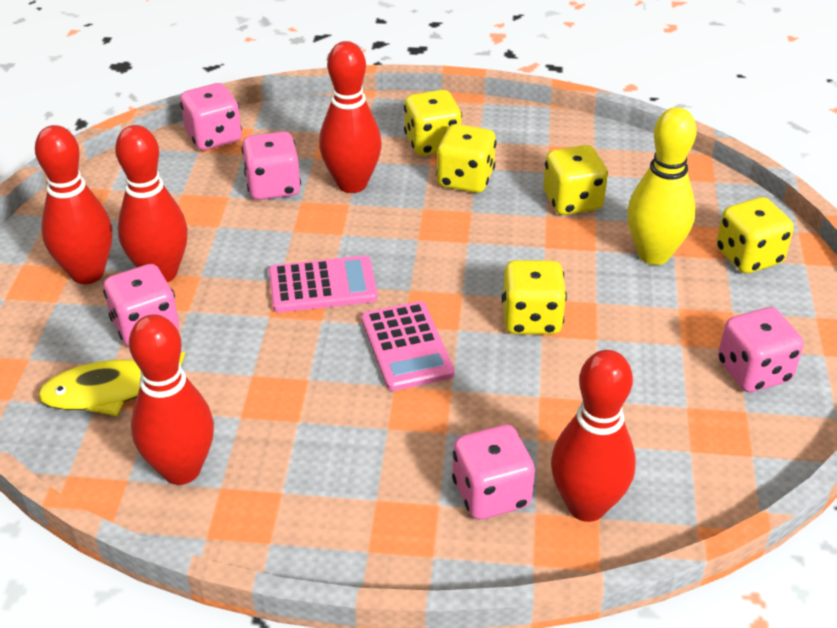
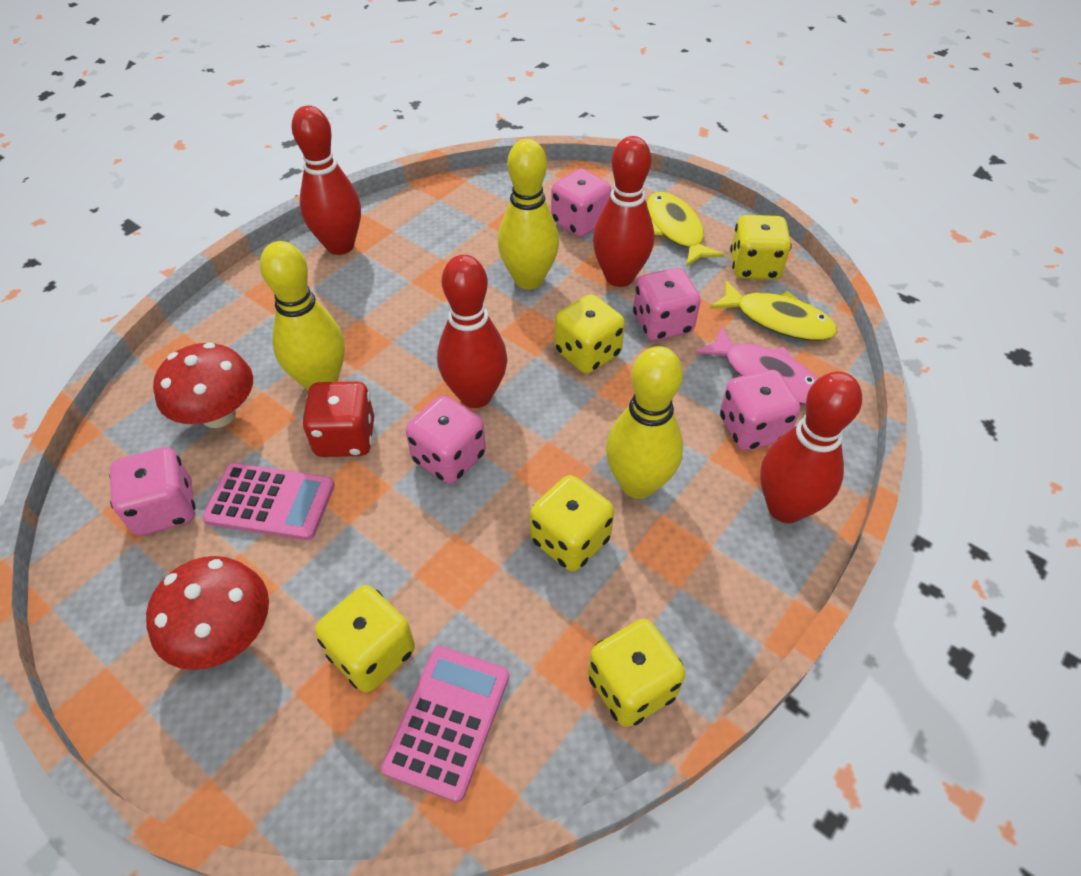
pink fish: 0 -> 1
red bowling pin: 5 -> 4
red dice: 0 -> 1
red mushroom: 0 -> 2
yellow bowling pin: 1 -> 3
yellow fish: 1 -> 2

